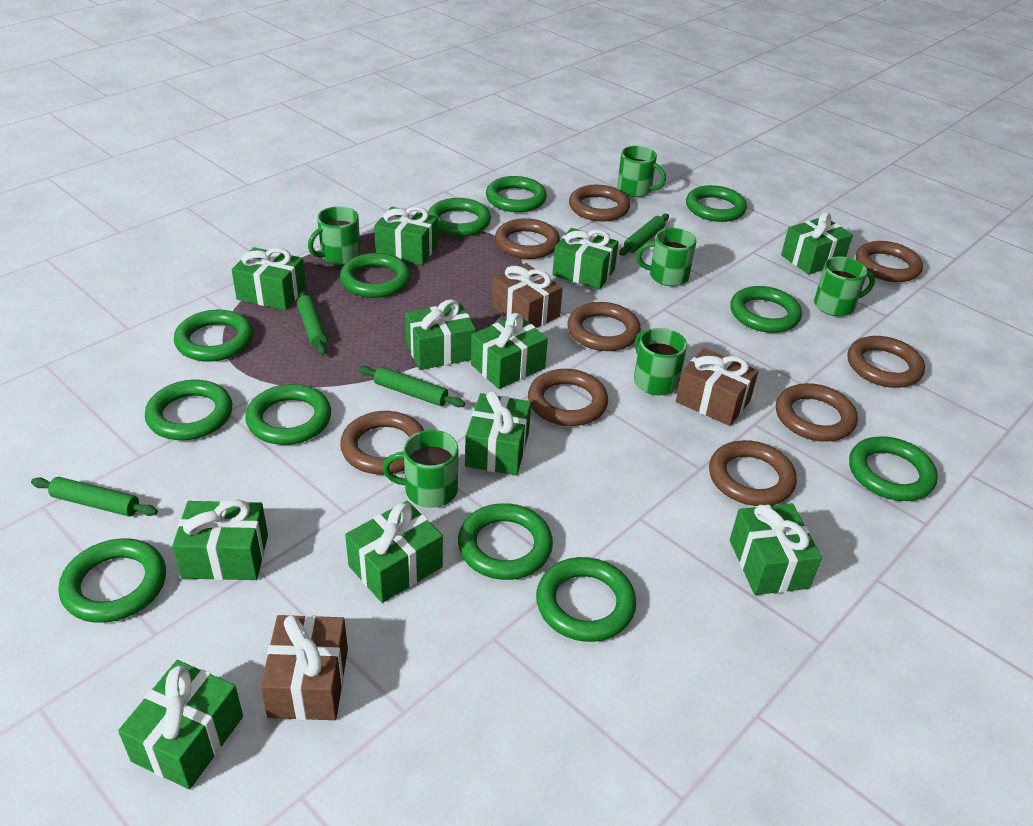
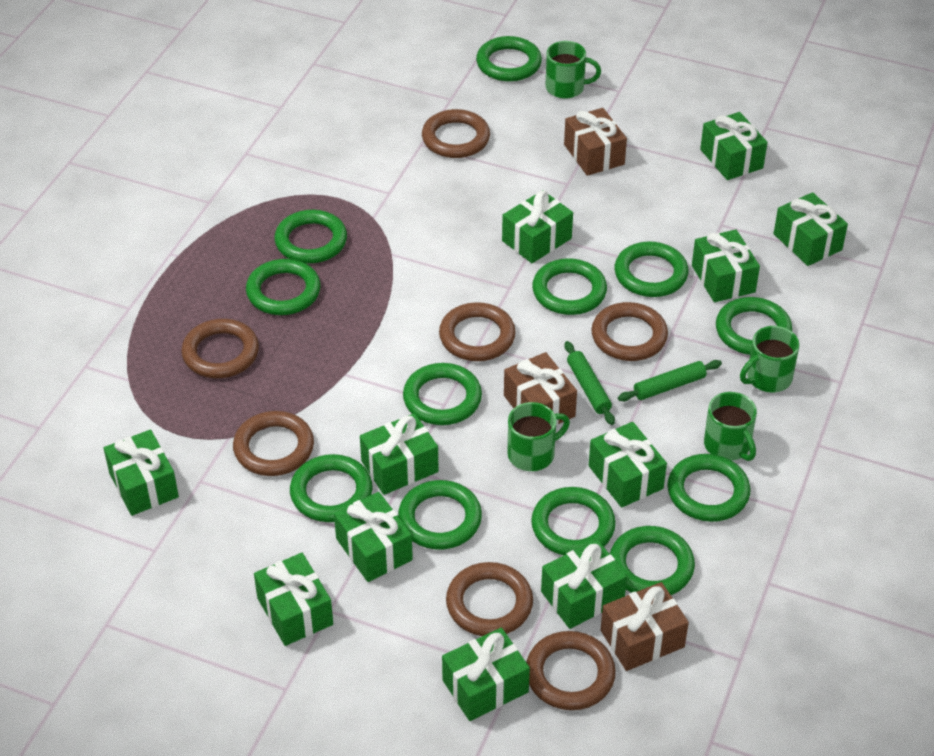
brown ring: 9 -> 7
green mug: 6 -> 4
green rolling pin: 4 -> 2

